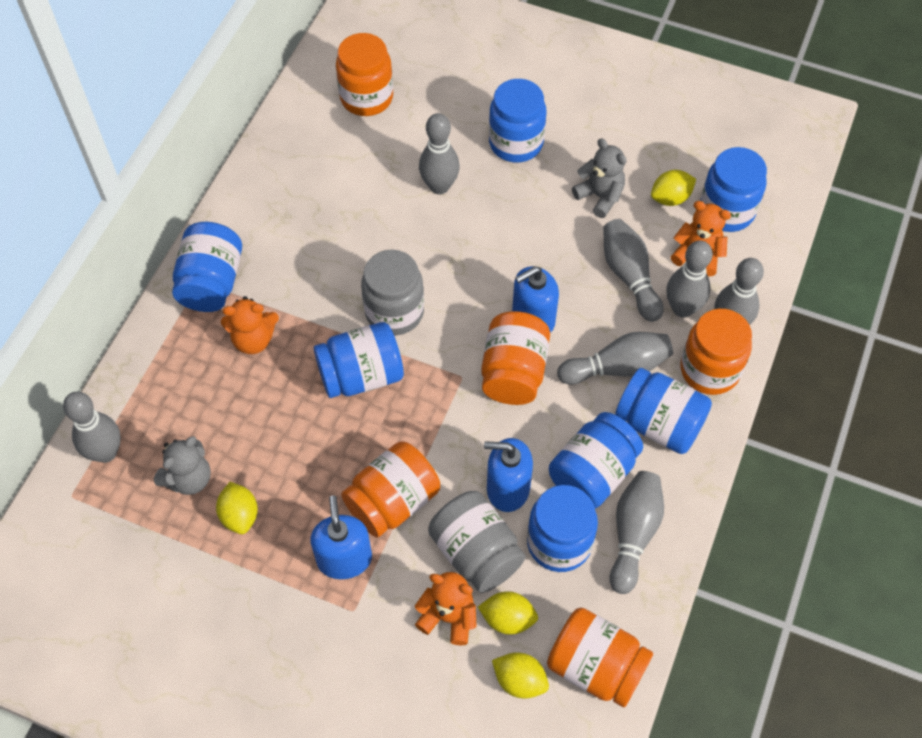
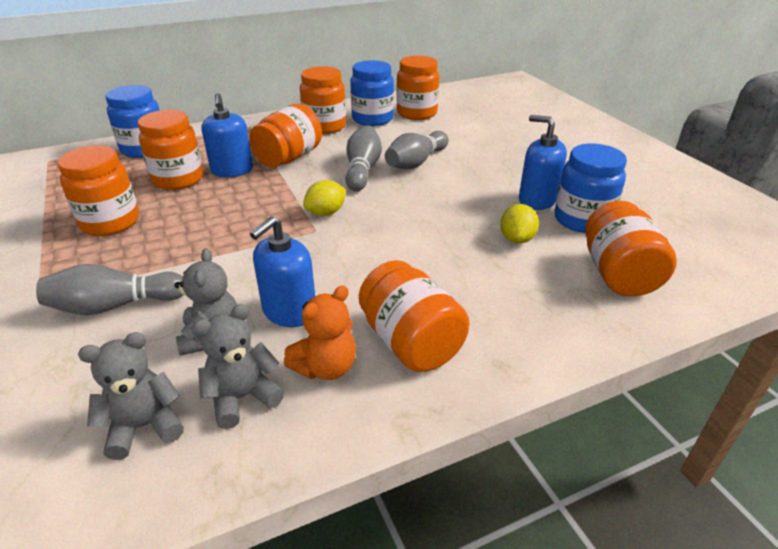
blue jar: 7 -> 3
grey bowling pin: 7 -> 3
grey jar: 2 -> 0
grey teddy bear: 2 -> 3
orange jar: 5 -> 7
orange teddy bear: 3 -> 1
yellow lemon: 4 -> 2

